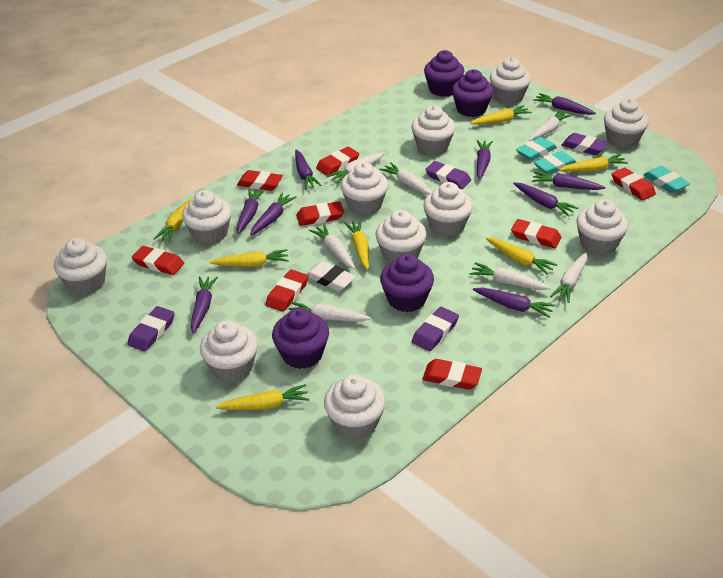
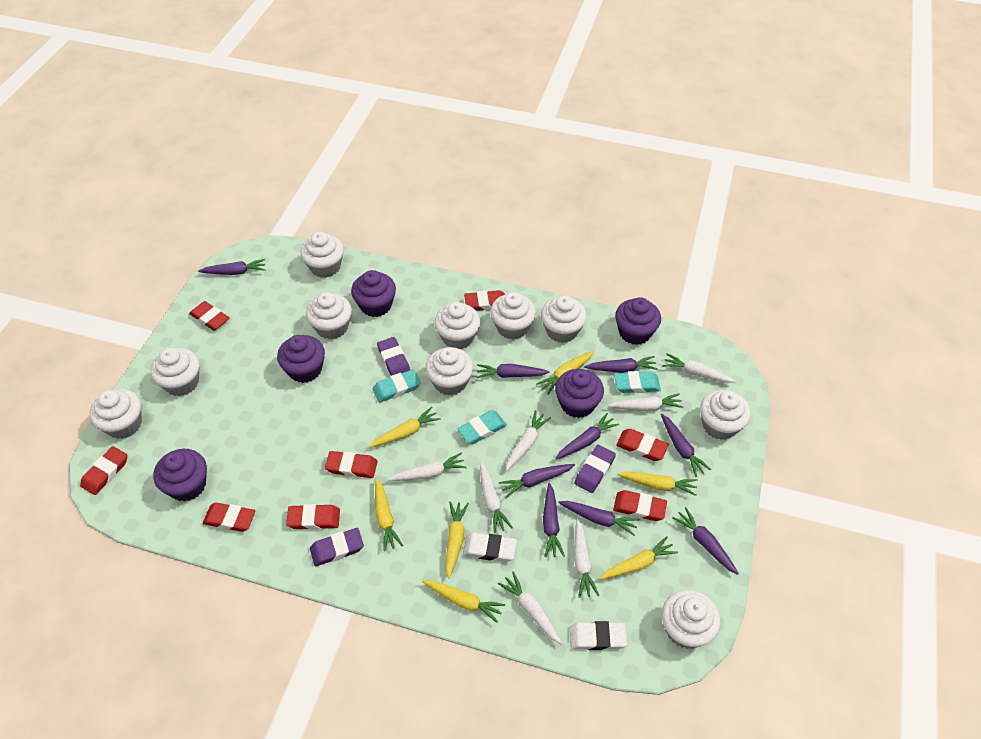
purple cupcake: 4 -> 5
purple eraser: 4 -> 3
white cupcake: 11 -> 10
white eraser: 1 -> 2

